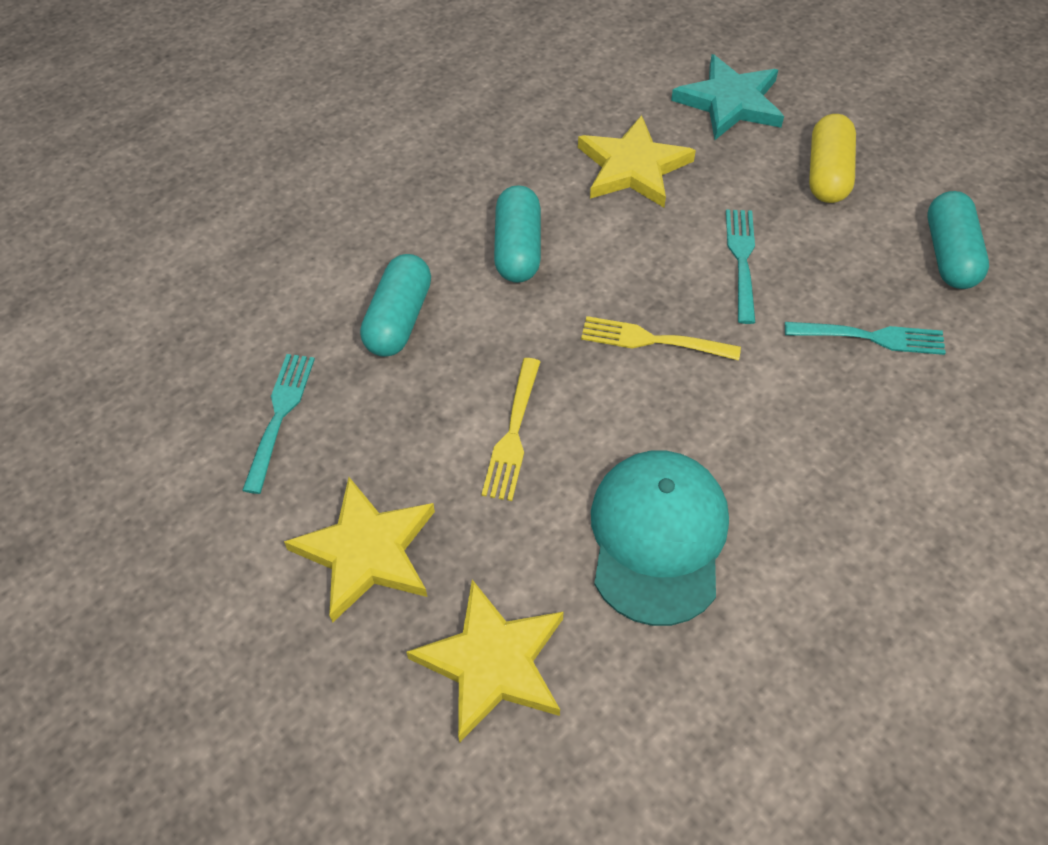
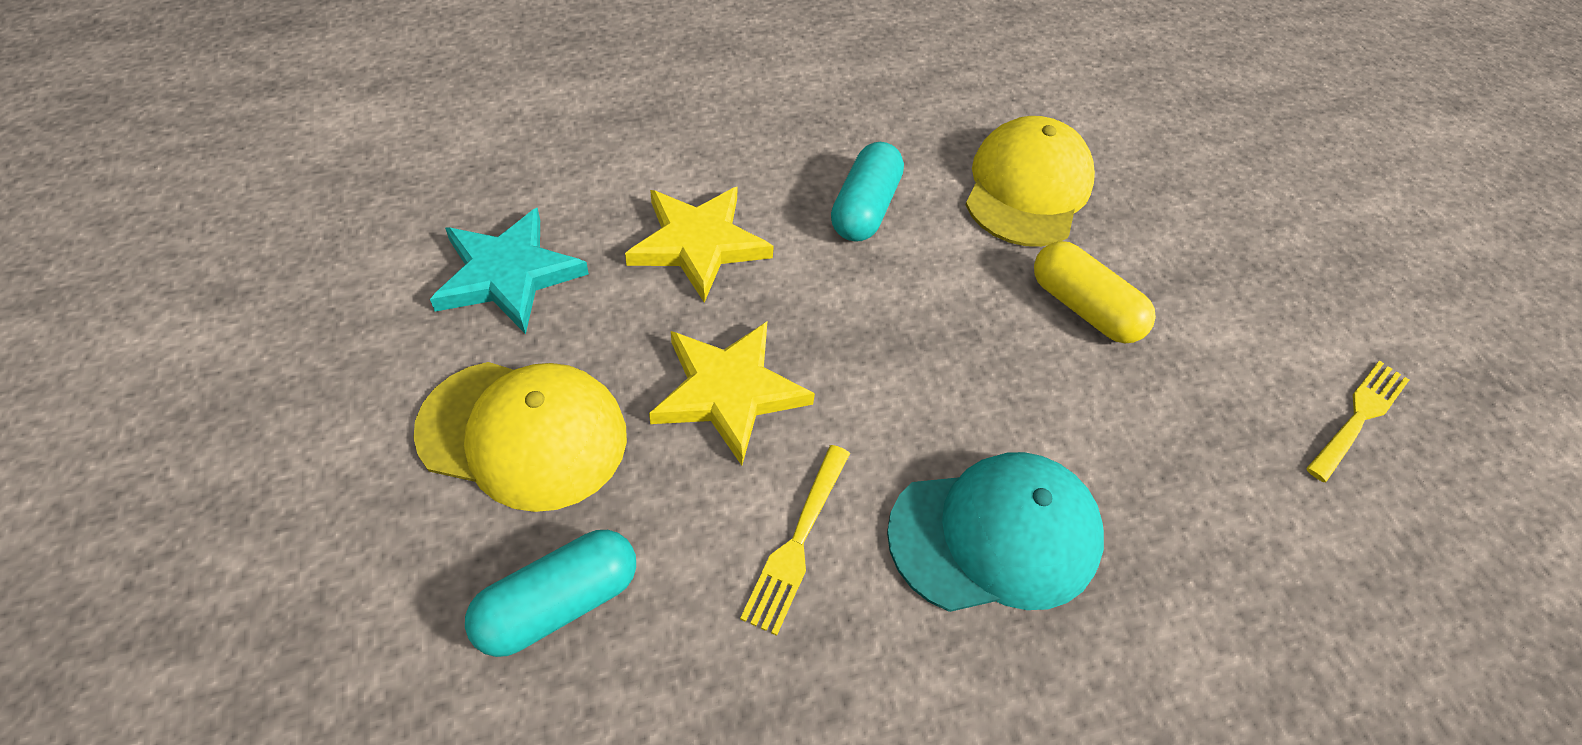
turquoise capsule: 3 -> 2
turquoise fork: 3 -> 0
yellow cap: 0 -> 2
yellow star: 3 -> 2

